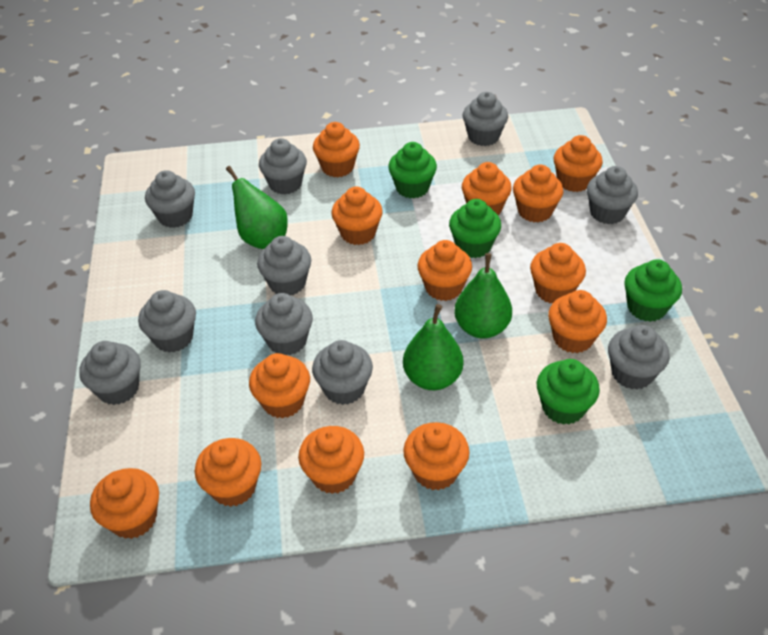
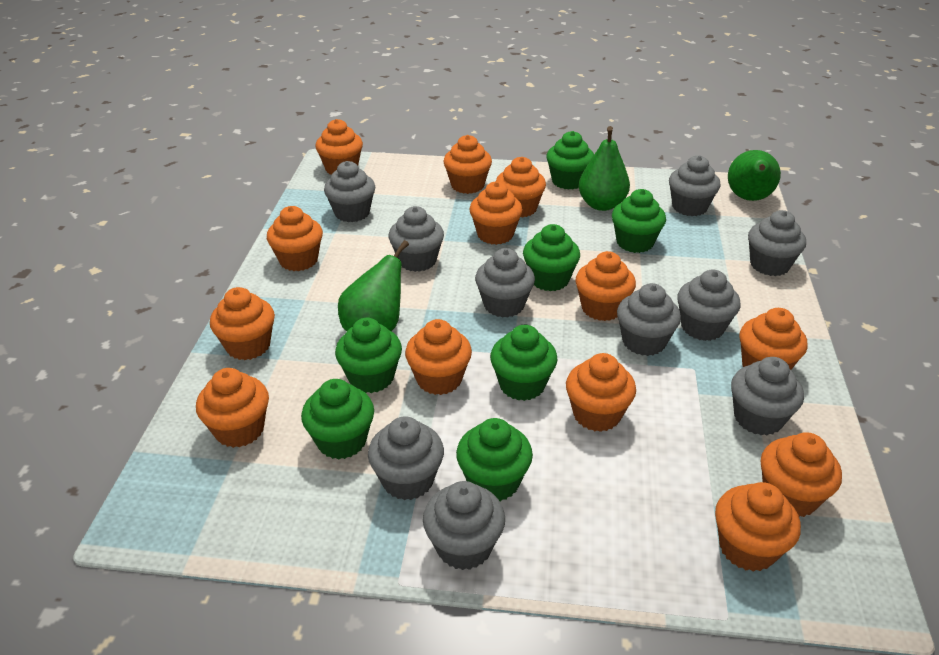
green cupcake: 4 -> 7

